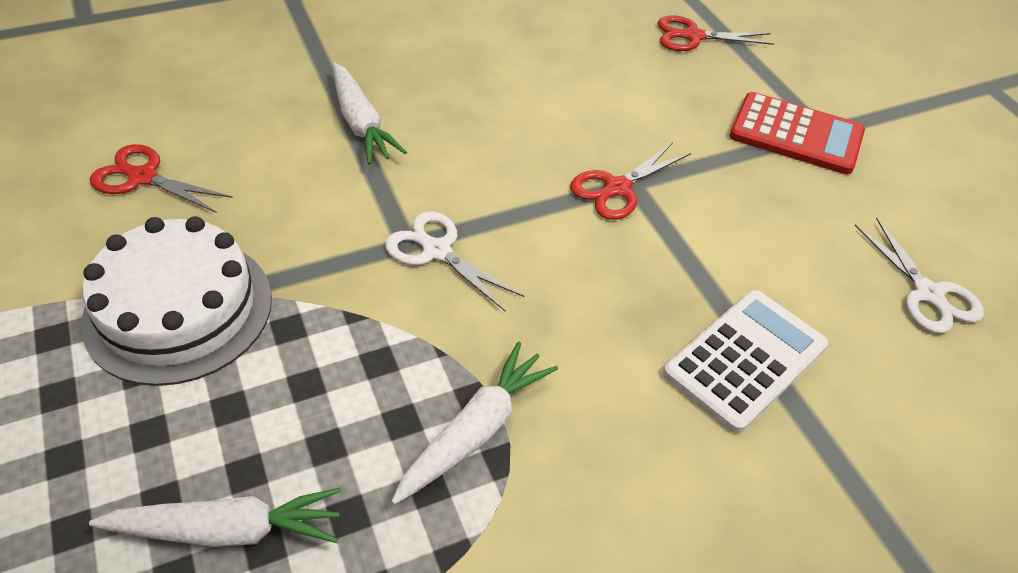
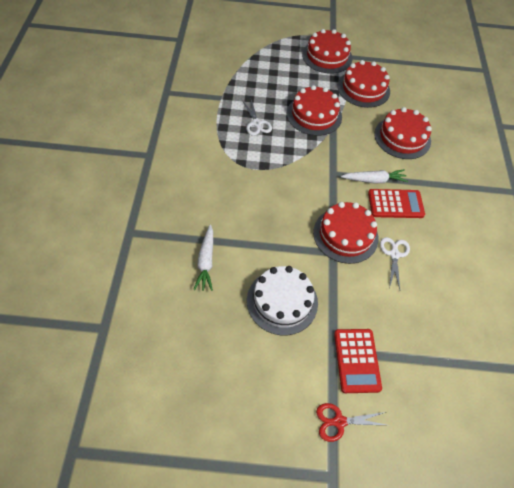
red cake: 0 -> 5
red calculator: 1 -> 2
red scissors: 3 -> 1
white calculator: 1 -> 0
white carrot: 3 -> 2

